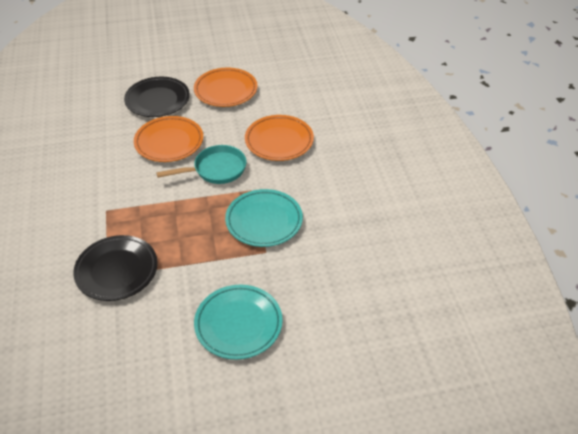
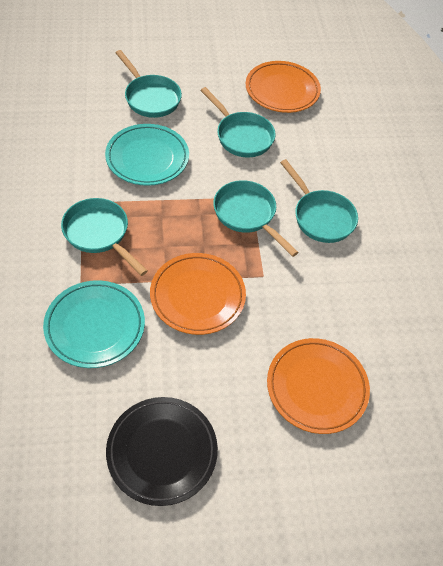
black plate: 2 -> 1
turquoise pan: 1 -> 5

